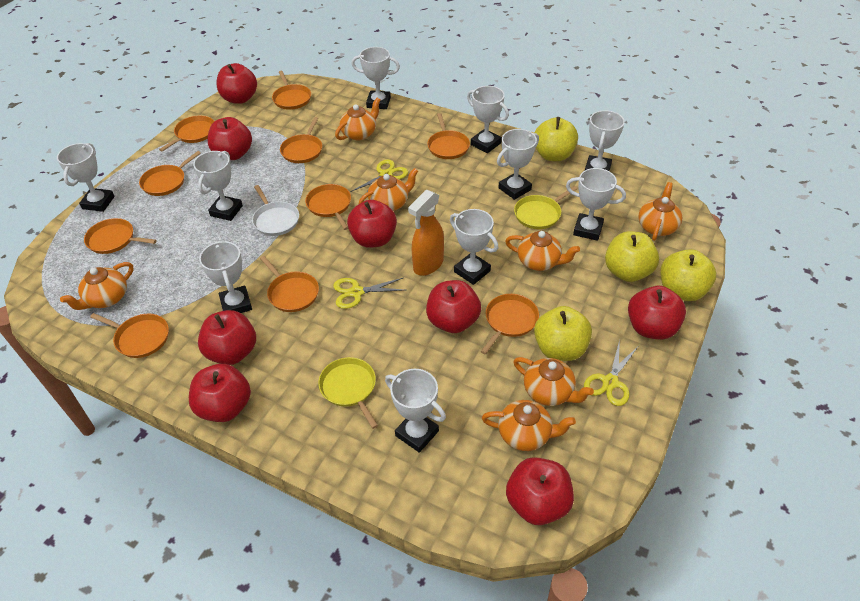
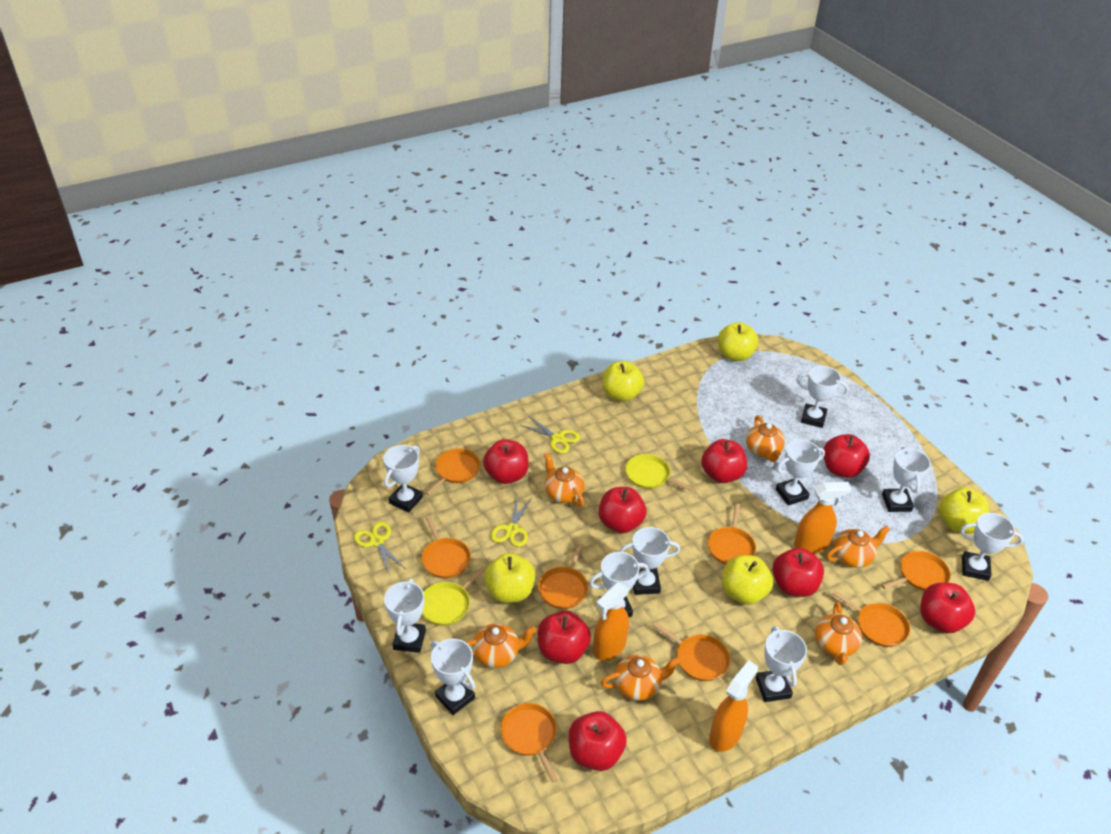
orange pan: 10 -> 8
orange spray bottle: 1 -> 3
orange teapot: 7 -> 6
white pan: 1 -> 0
yellow apple: 4 -> 5

